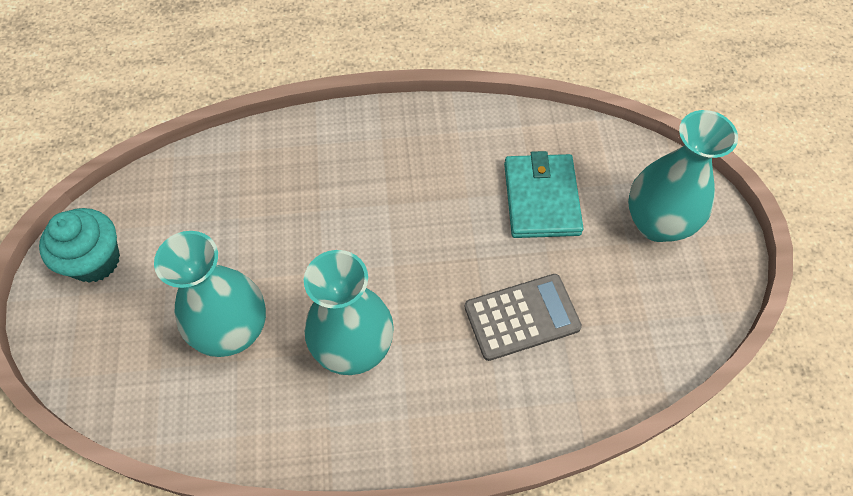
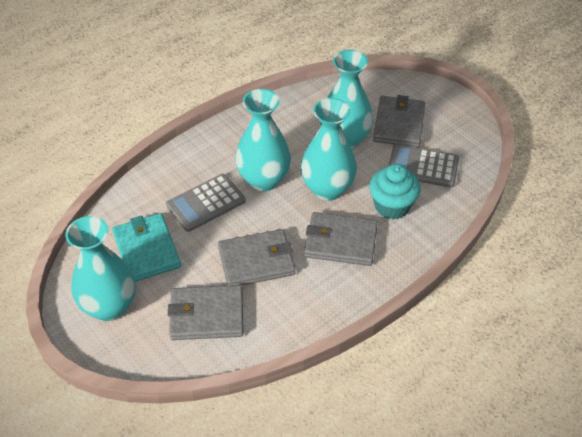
grey calculator: 1 -> 2
grey wallet: 0 -> 4
turquoise vase: 3 -> 4

